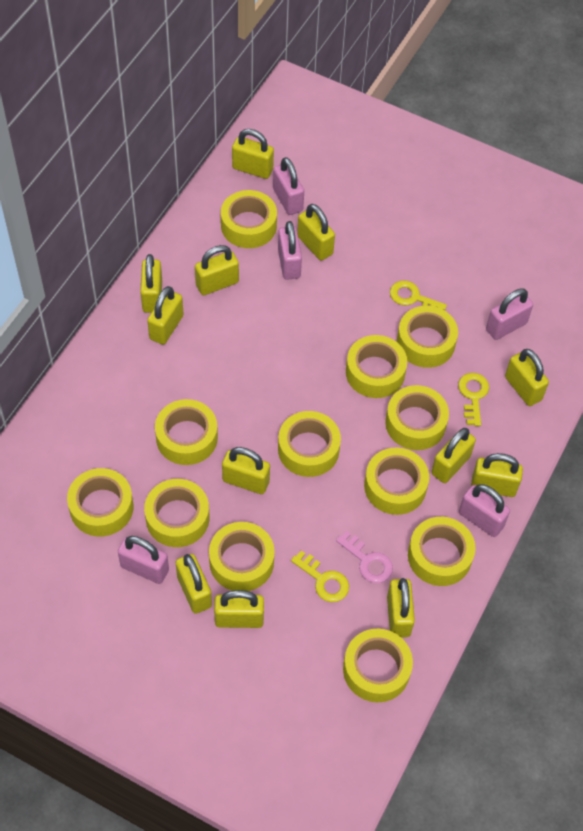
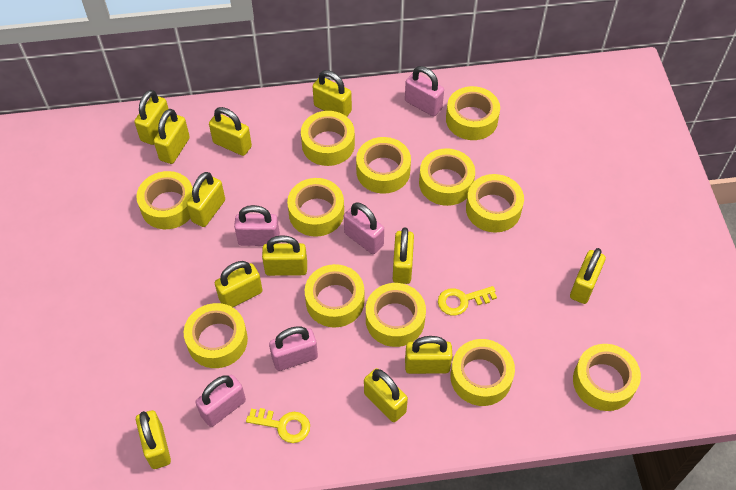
pink key: 1 -> 0
yellow key: 3 -> 2

